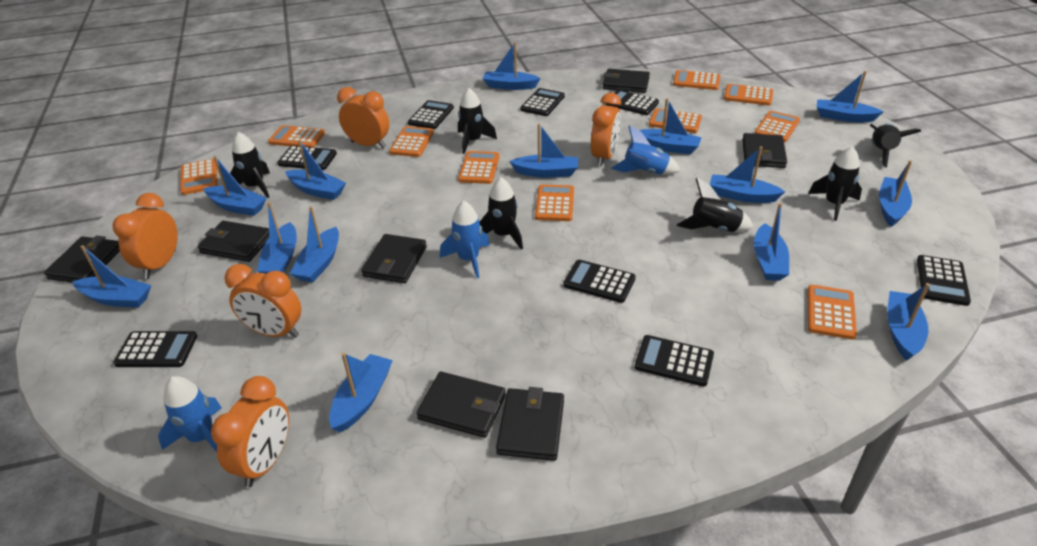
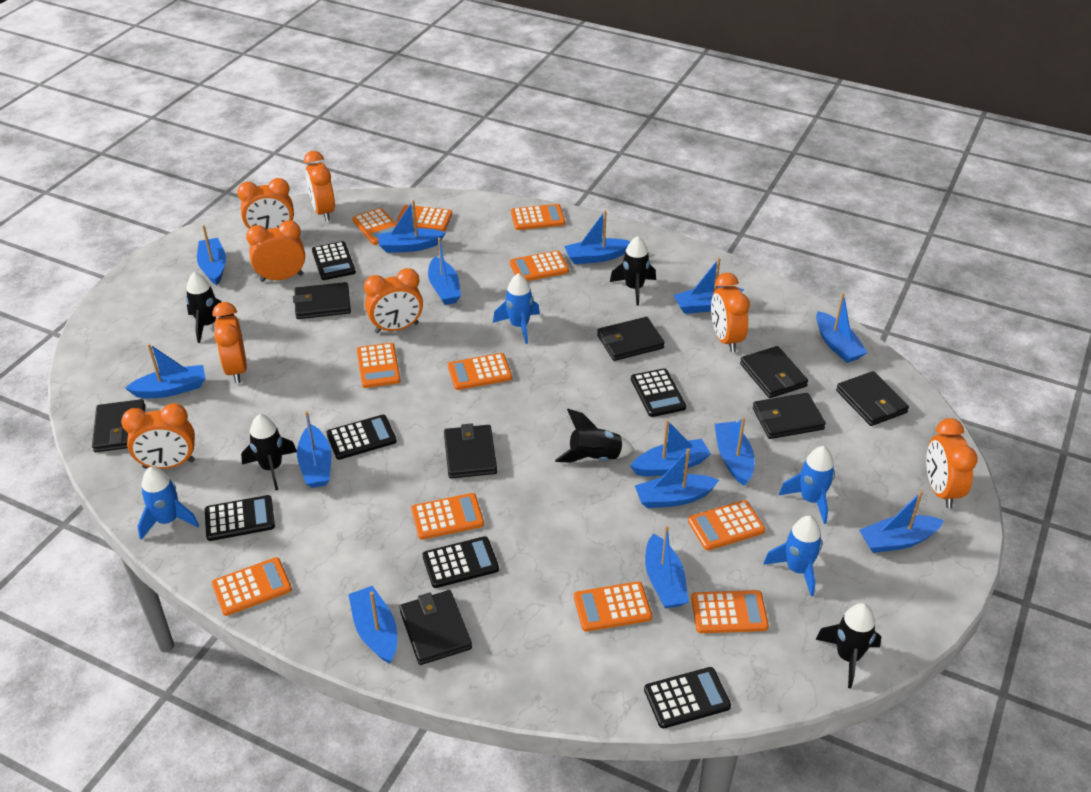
black calculator: 8 -> 6
black rocket: 6 -> 5
black wallet: 7 -> 8
blue rocket: 3 -> 4
orange calculator: 10 -> 11
orange clock: 5 -> 8

